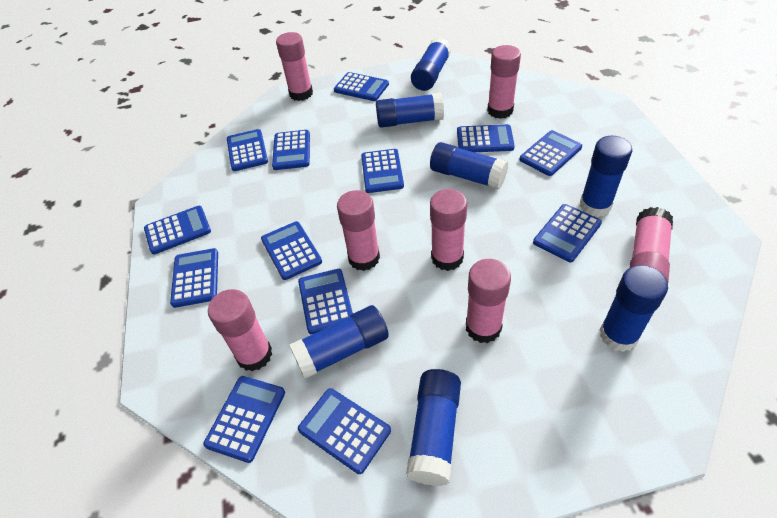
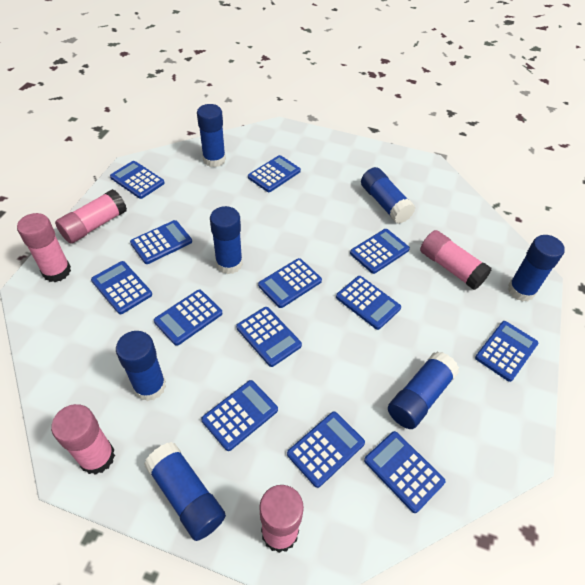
pink glue stick: 7 -> 5

